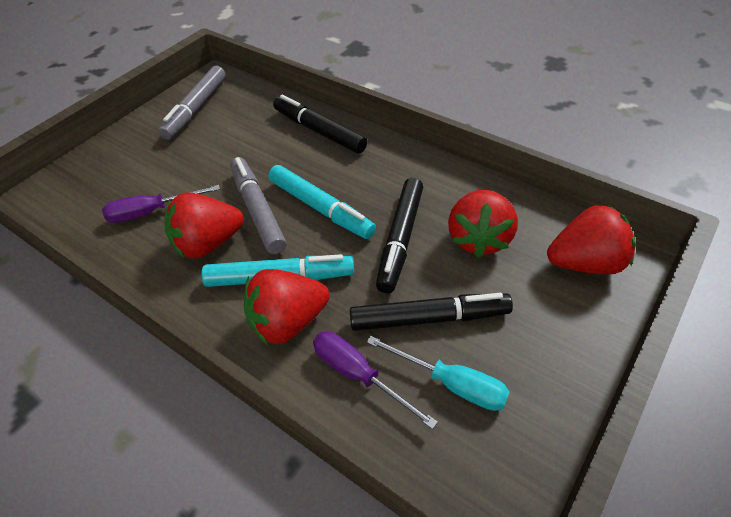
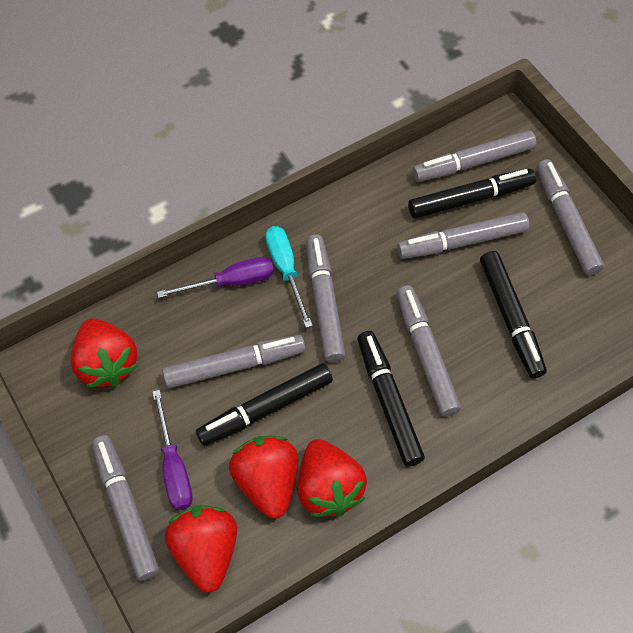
black marker: 3 -> 4
grey marker: 2 -> 7
turquoise marker: 2 -> 0

